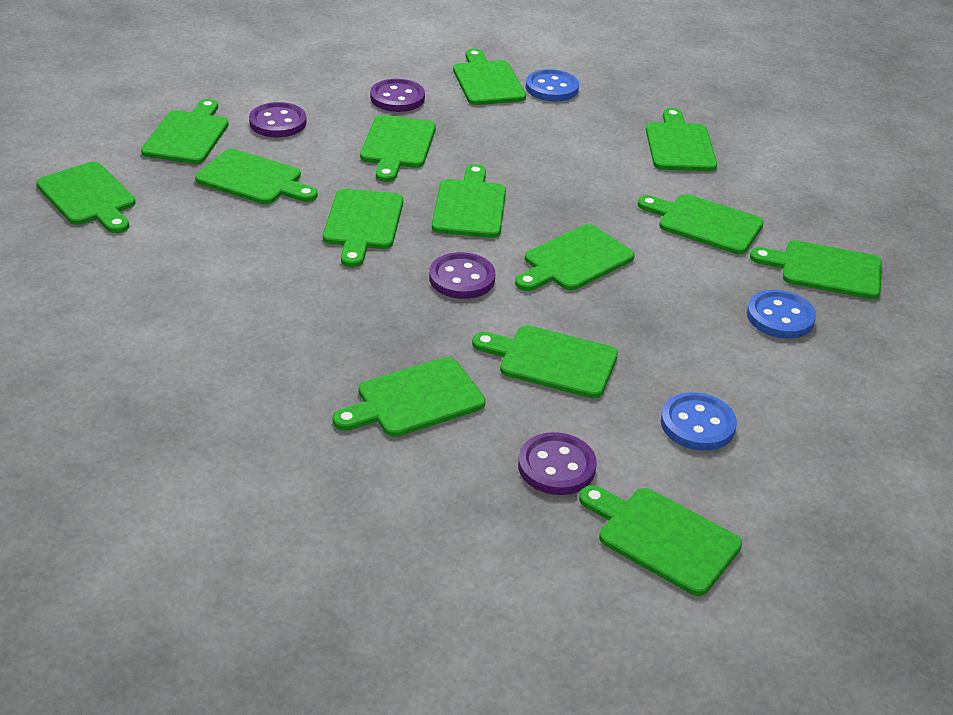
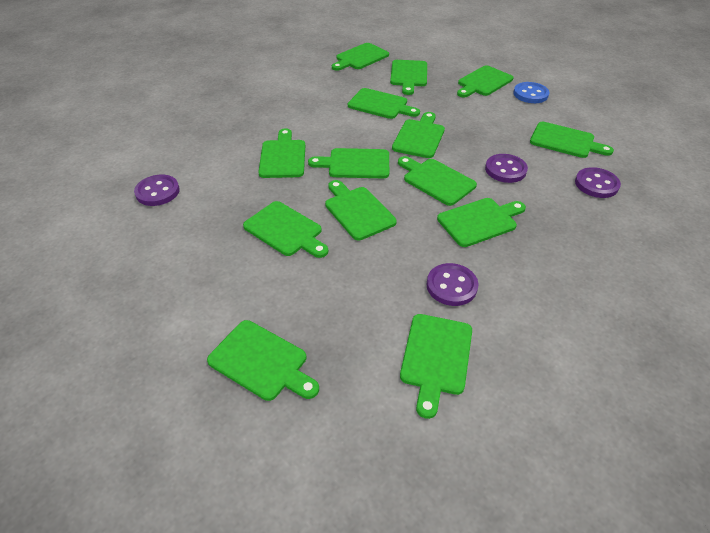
blue button: 3 -> 1

